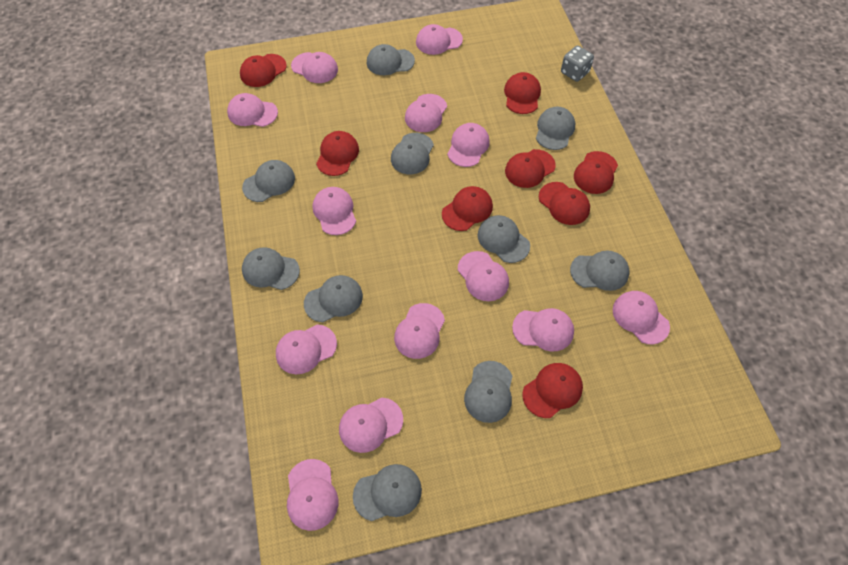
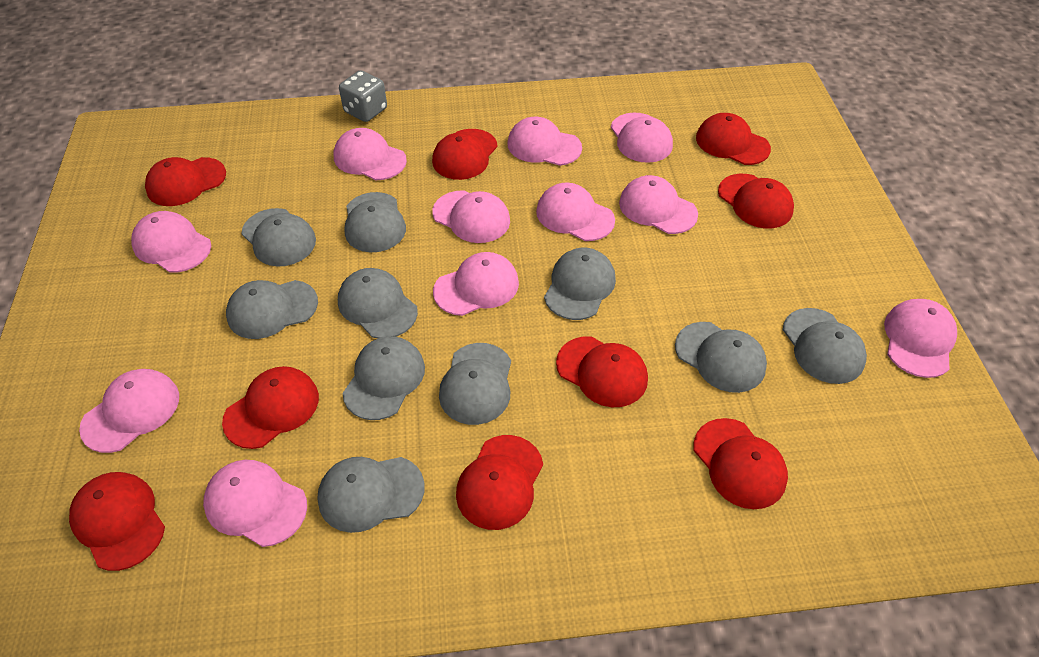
pink cap: 13 -> 11
red cap: 8 -> 9

